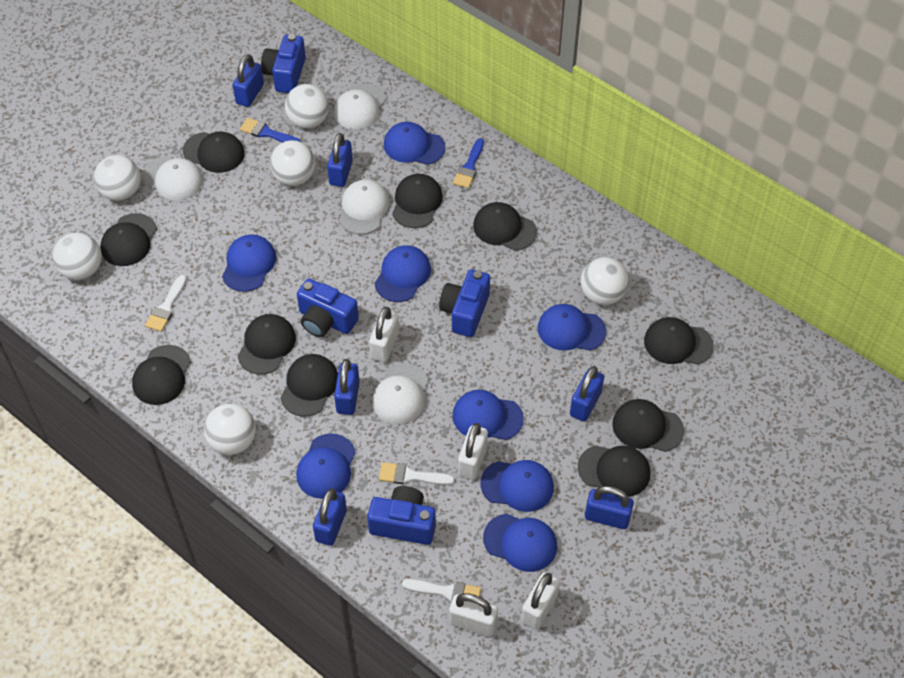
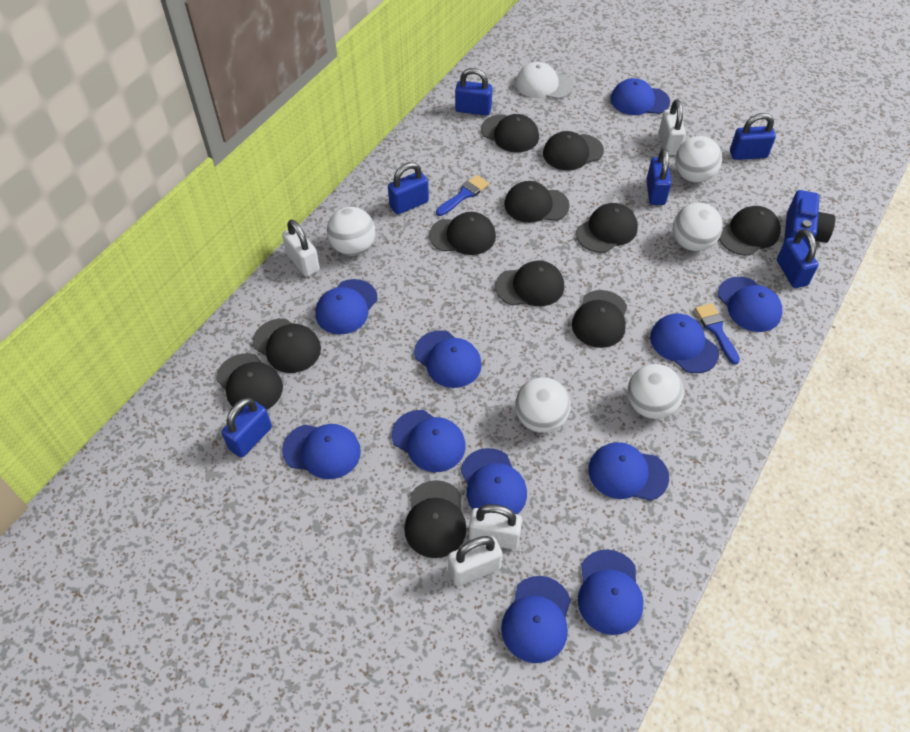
black cap: 10 -> 11
blue camera: 4 -> 1
blue cap: 8 -> 11
white ball: 6 -> 5
white brush: 3 -> 0
white cap: 4 -> 1

